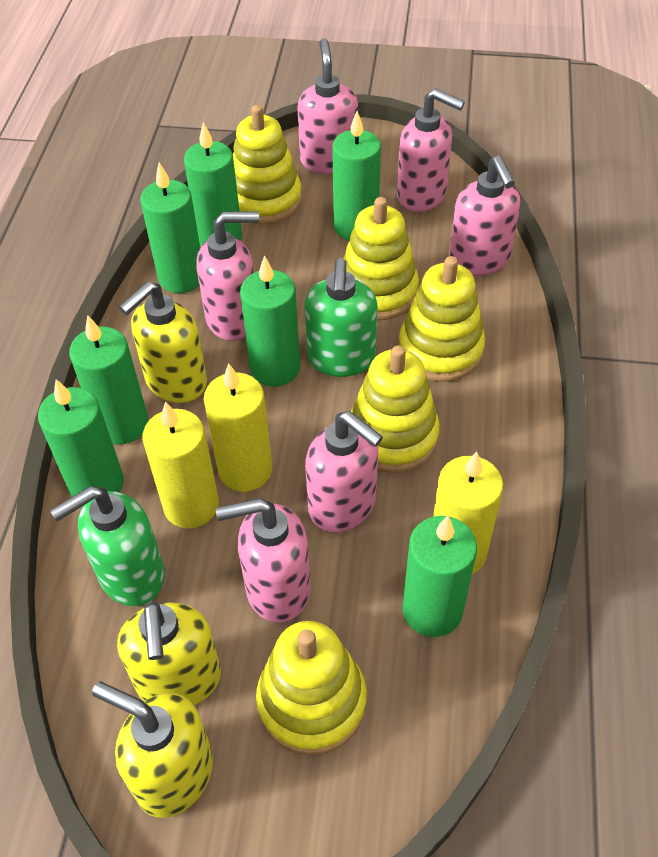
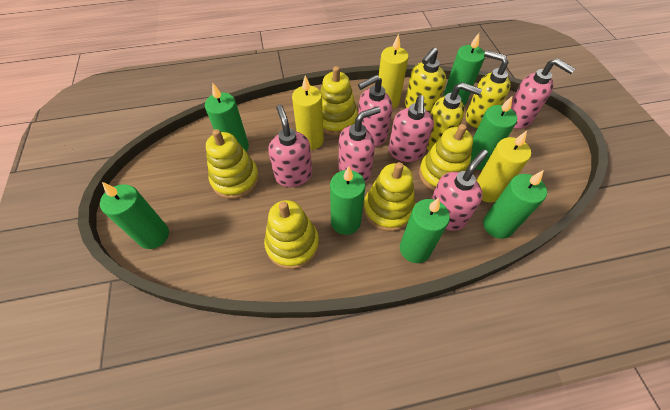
green soap dispenser: 2 -> 0

